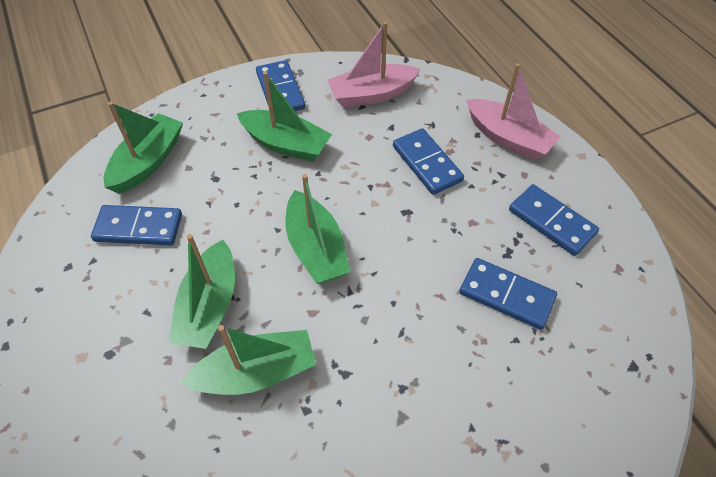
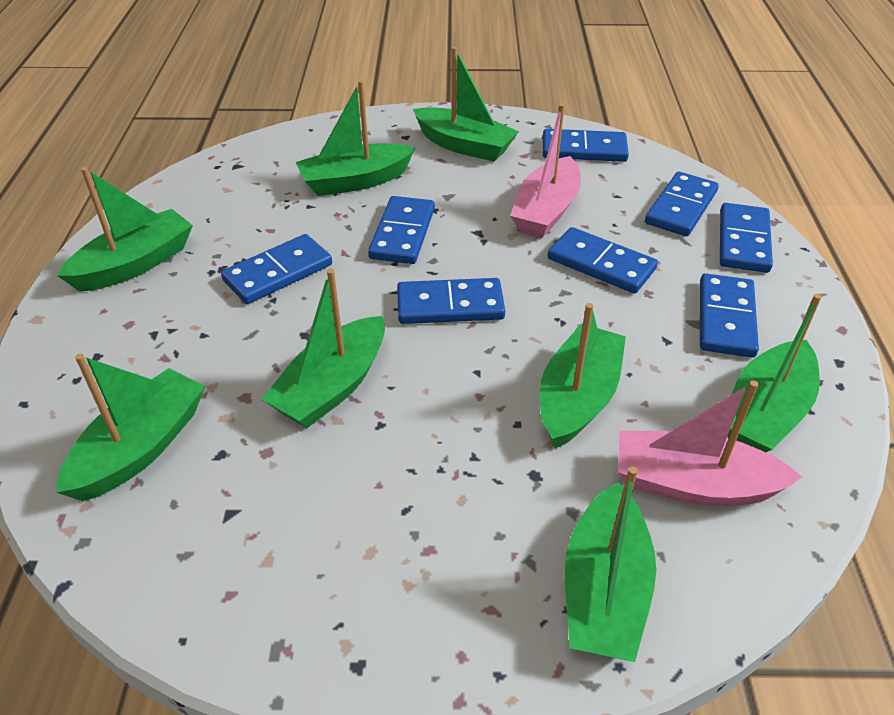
blue domino: 5 -> 8
green boat: 5 -> 8

